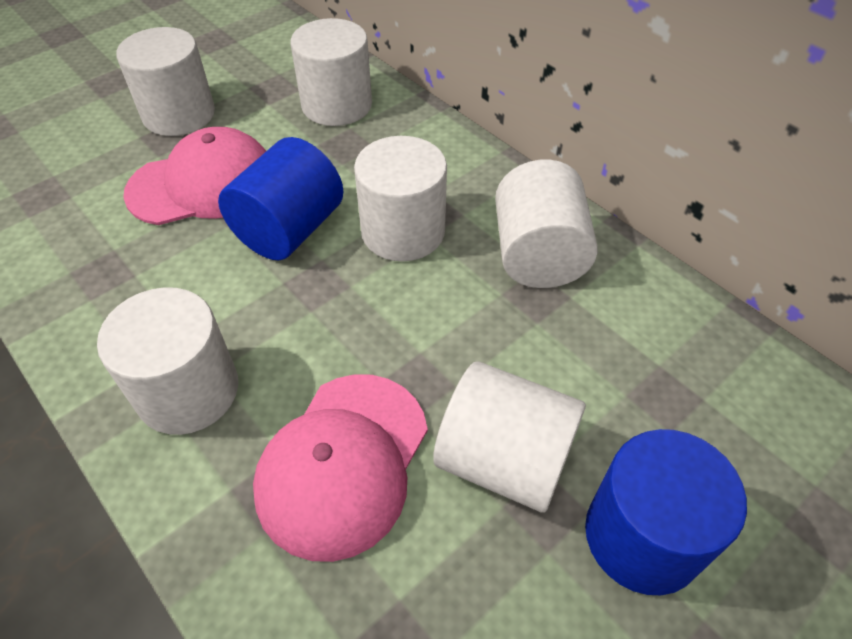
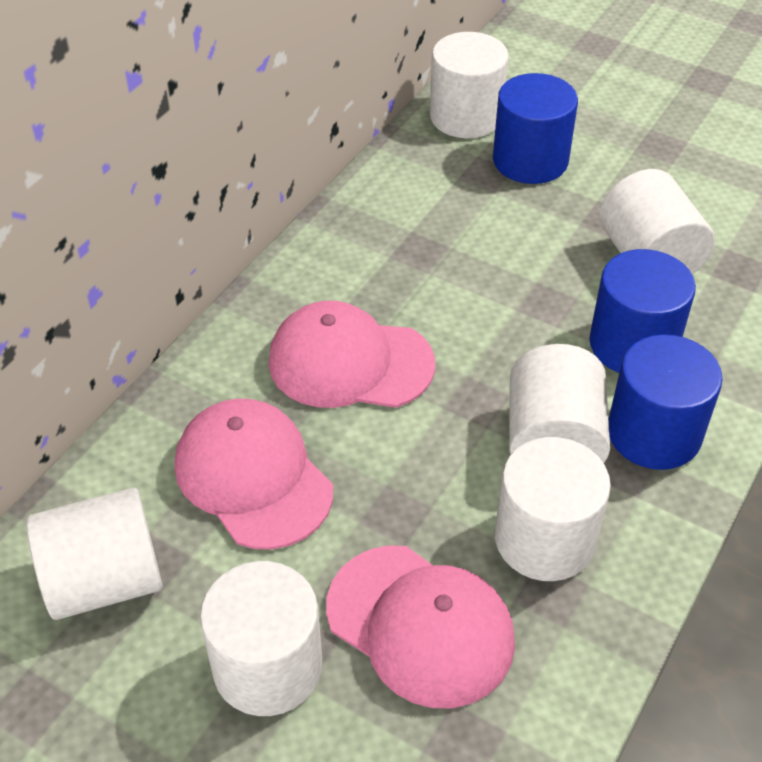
blue cylinder: 2 -> 3
pink cap: 2 -> 3

